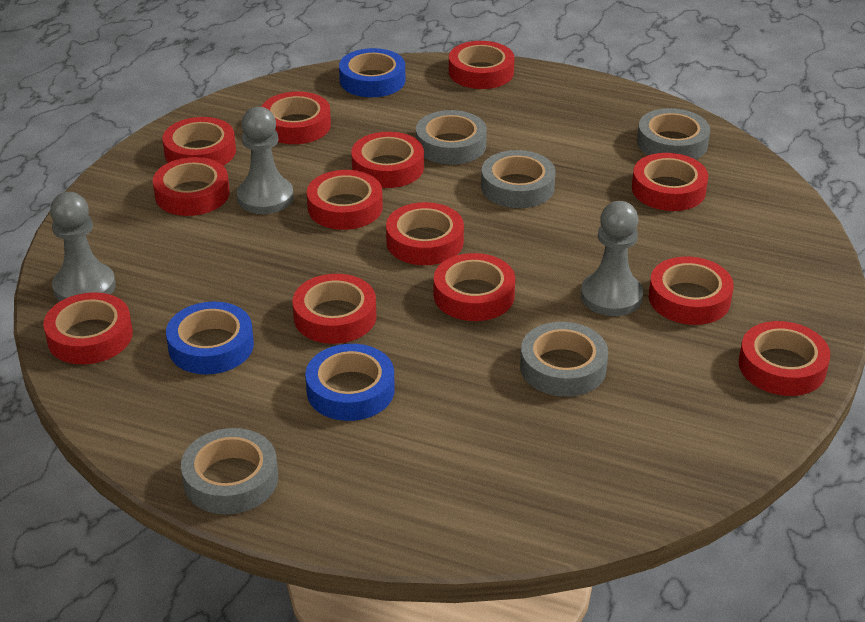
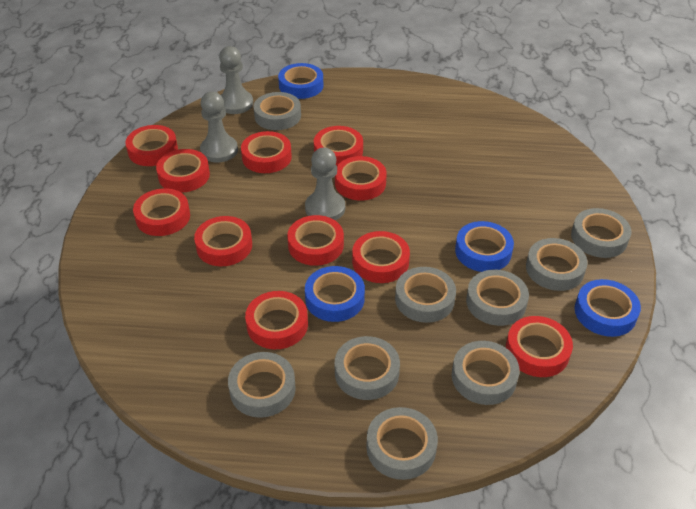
blue tape: 3 -> 4
grey tape: 5 -> 9
red tape: 13 -> 11

